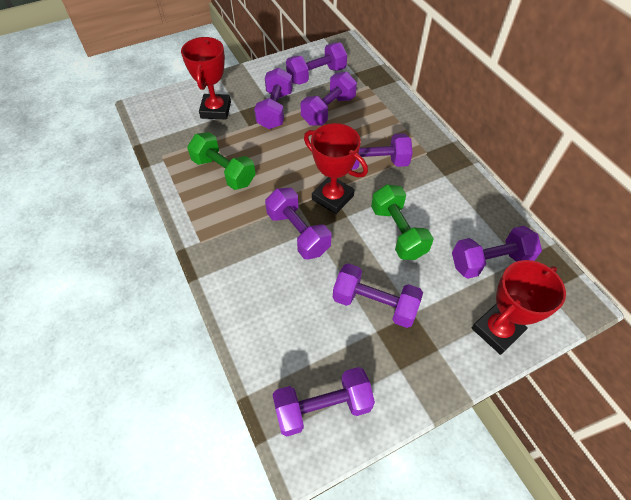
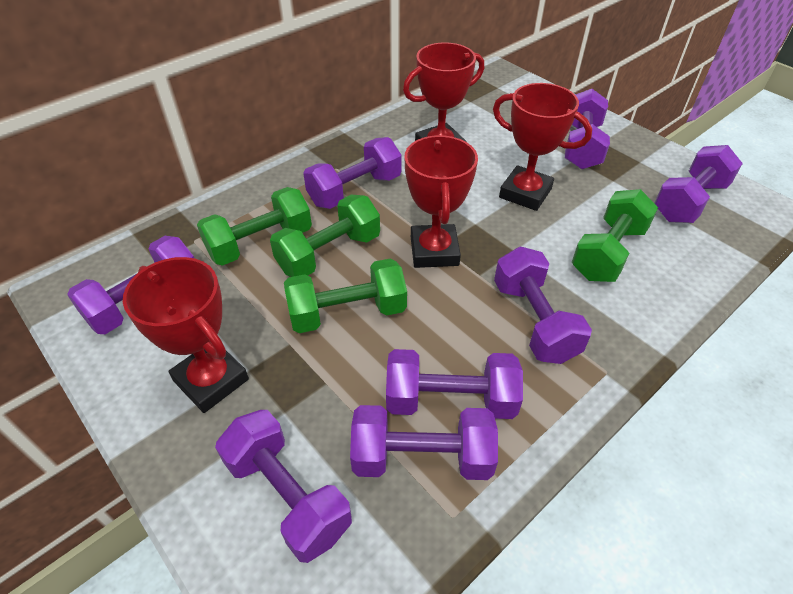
green dumbbell: 2 -> 4
red trophy: 3 -> 4

